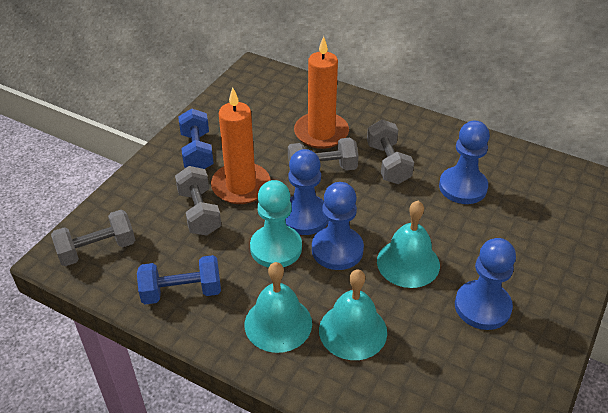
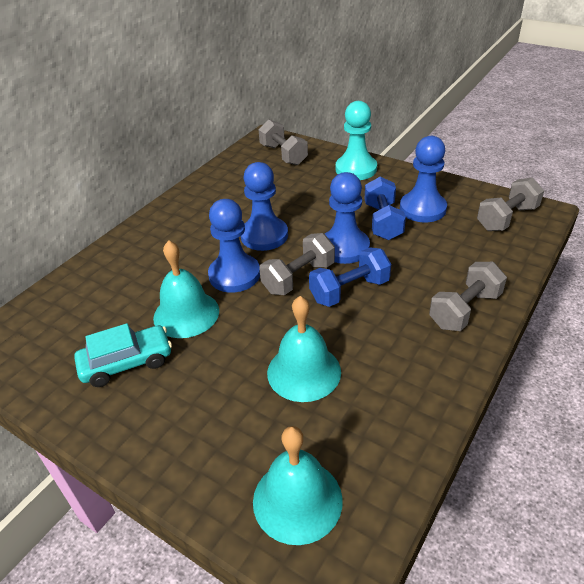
orange candle: 2 -> 0
turquoise car: 0 -> 1

